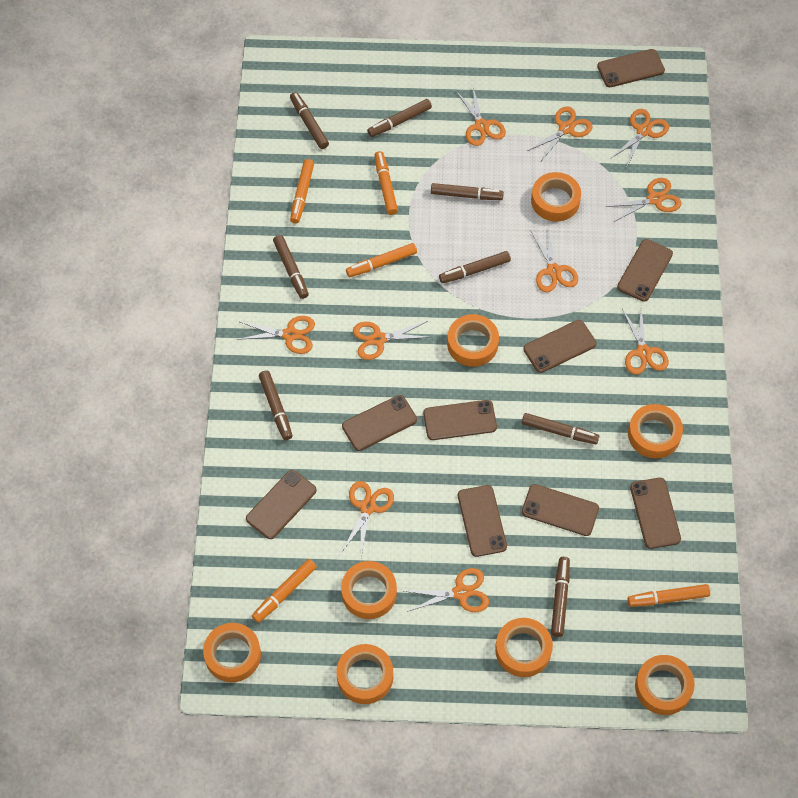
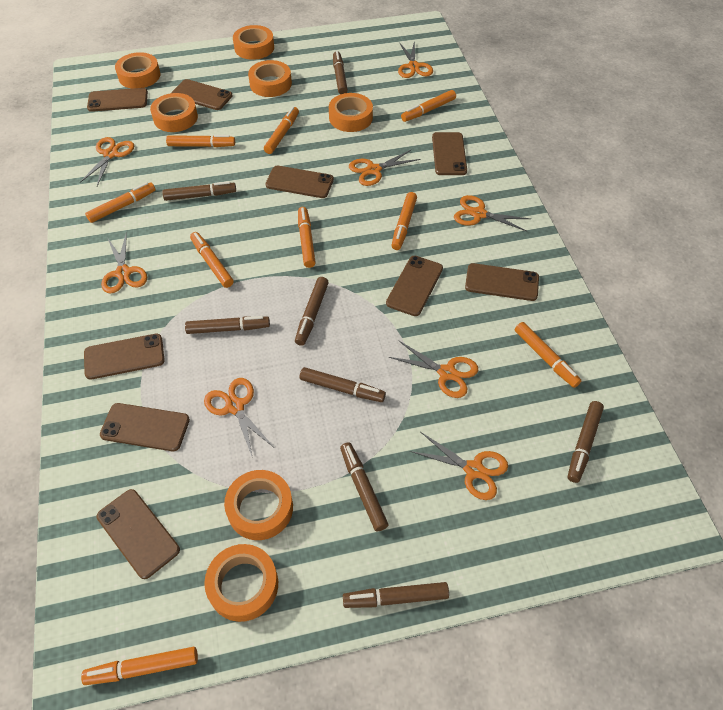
orange marker: 5 -> 9
orange scissors: 10 -> 8
orange tape: 8 -> 7

